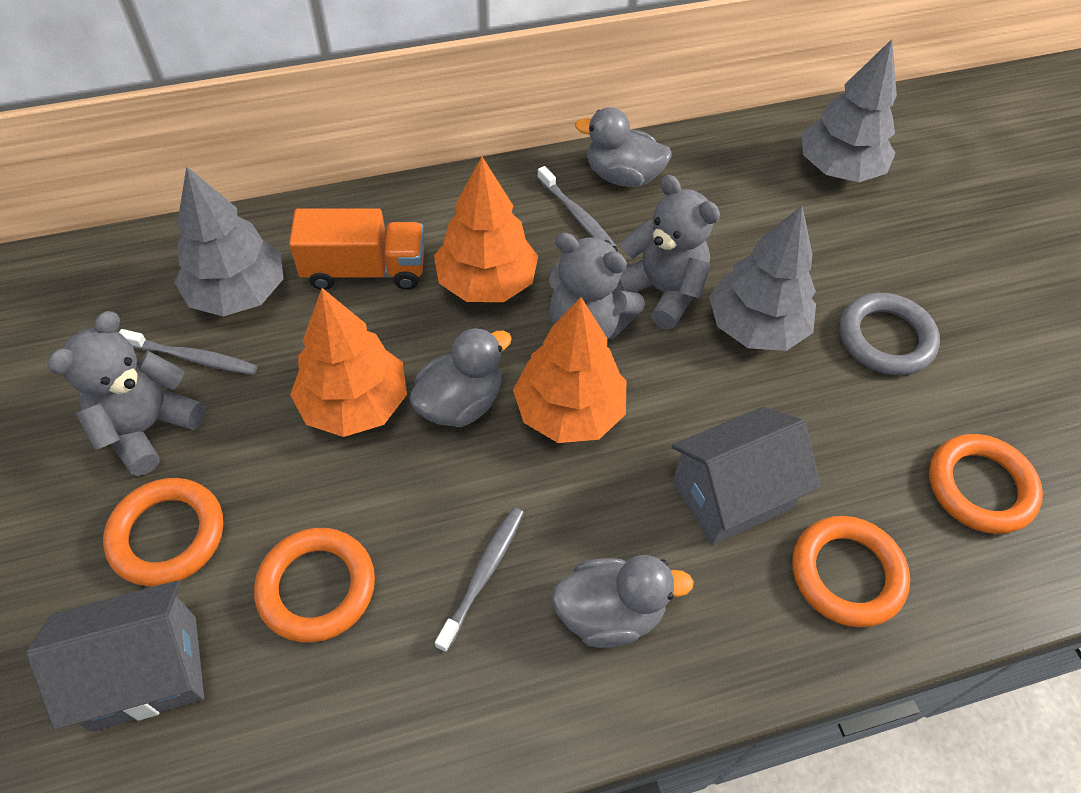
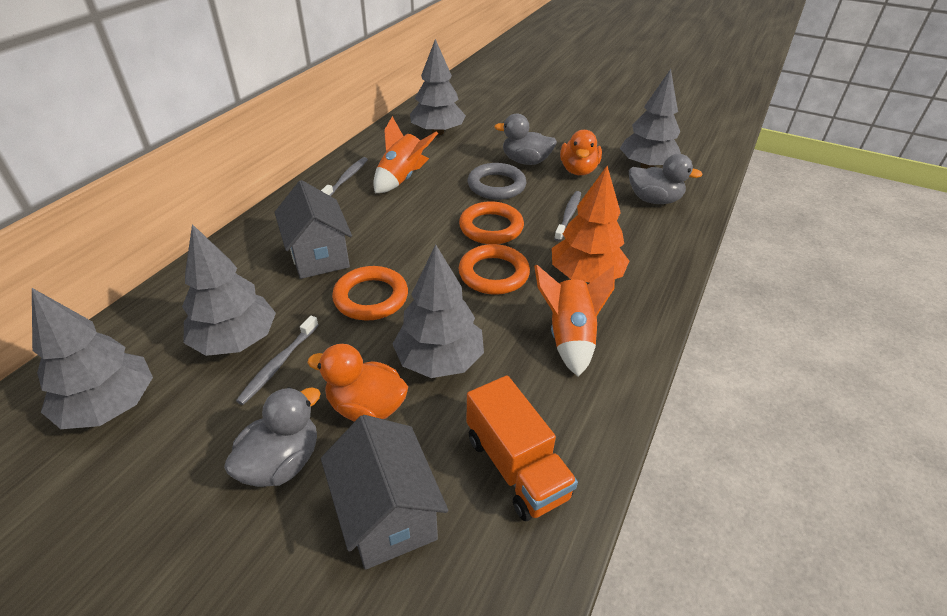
grey teddy bear: 3 -> 0
grey tree: 3 -> 5
orange duck: 0 -> 2
orange ring: 4 -> 3
orange rocket: 0 -> 2
orange tree: 3 -> 1

